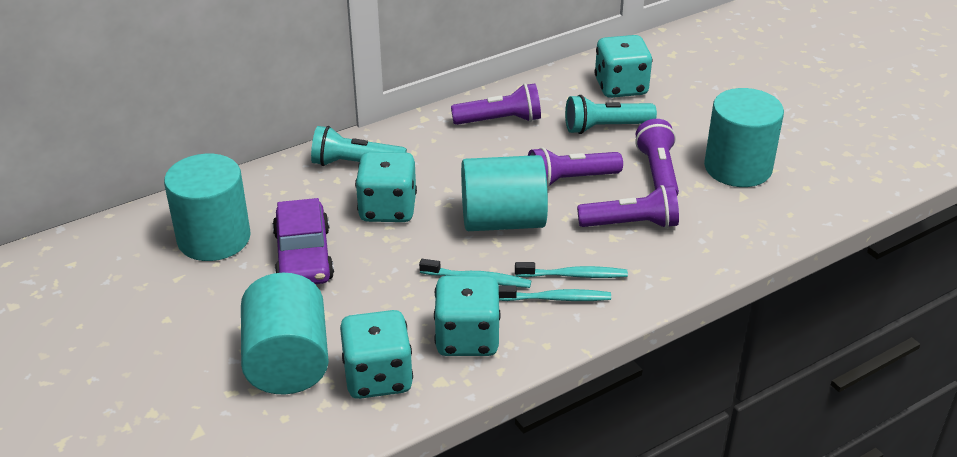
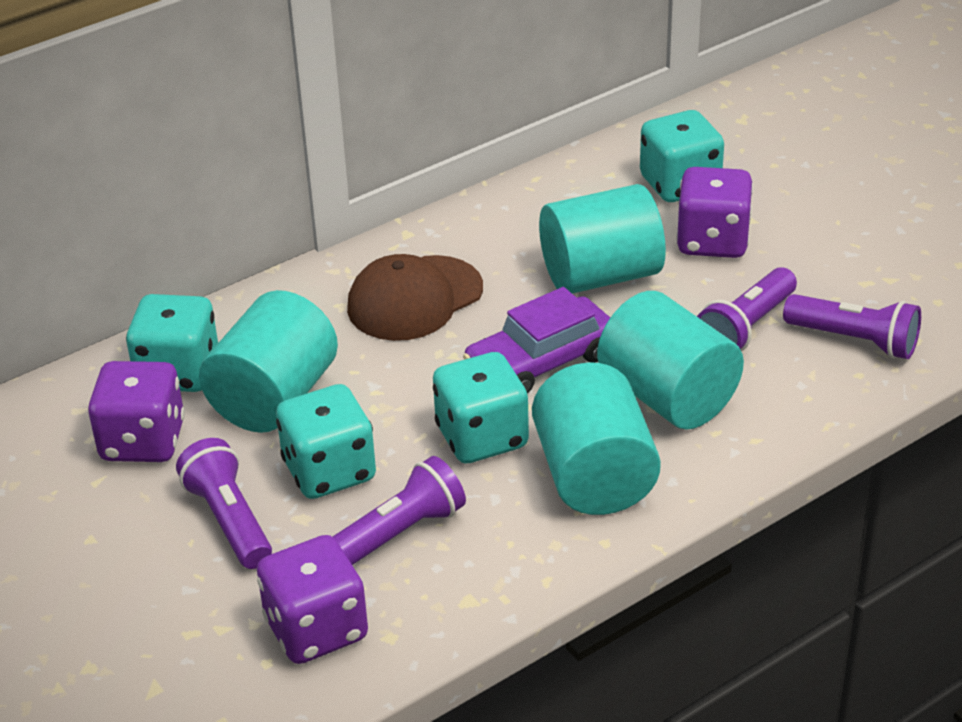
brown cap: 0 -> 1
purple dice: 0 -> 3
turquoise flashlight: 2 -> 0
turquoise toothbrush: 3 -> 0

